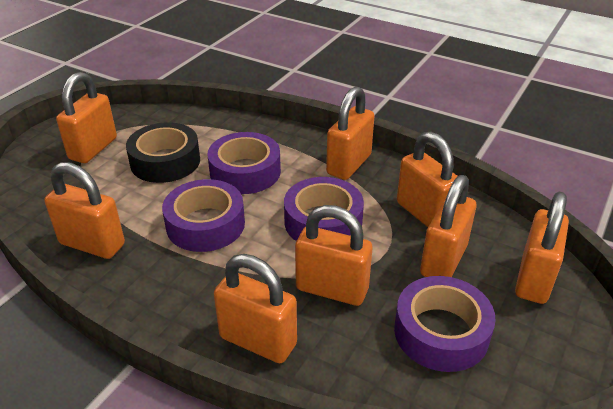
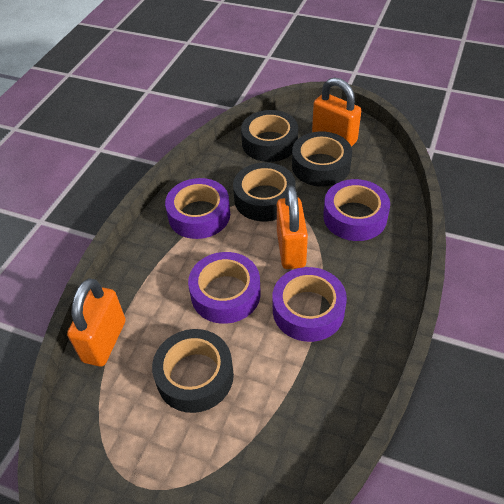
black tape: 1 -> 4
orange padlock: 8 -> 3

